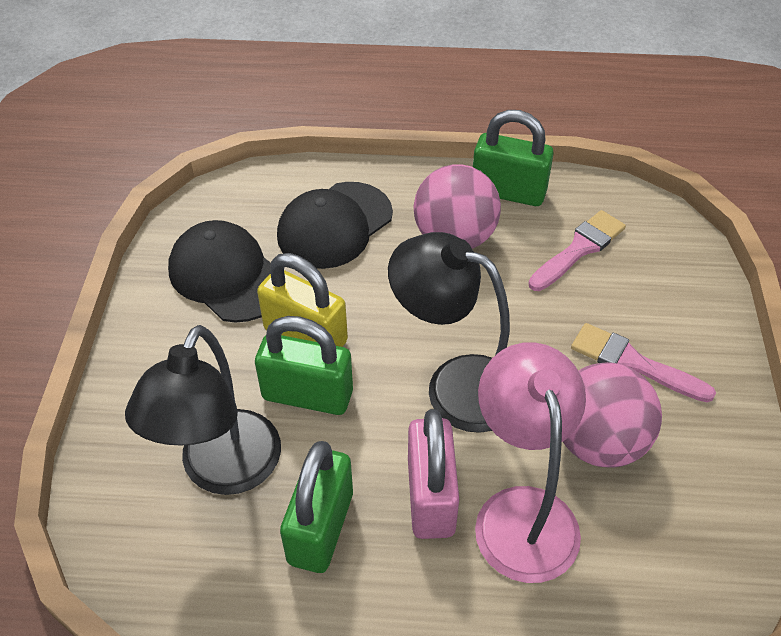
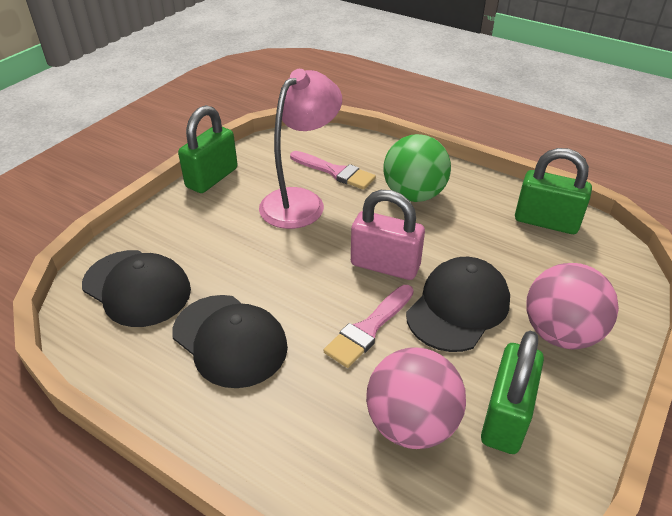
black cap: 2 -> 3
black lamp: 2 -> 0
green ball: 0 -> 1
yellow padlock: 1 -> 0

